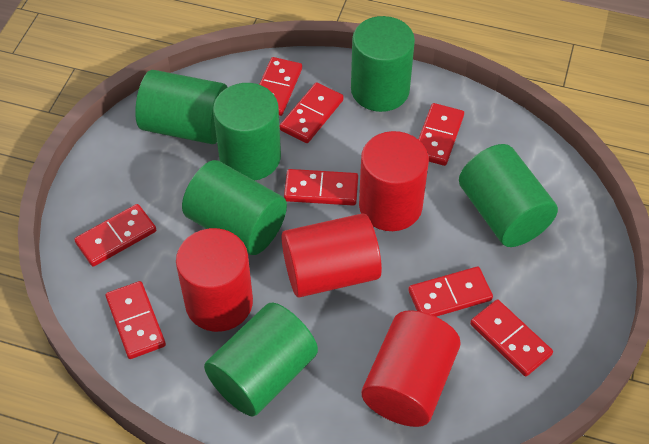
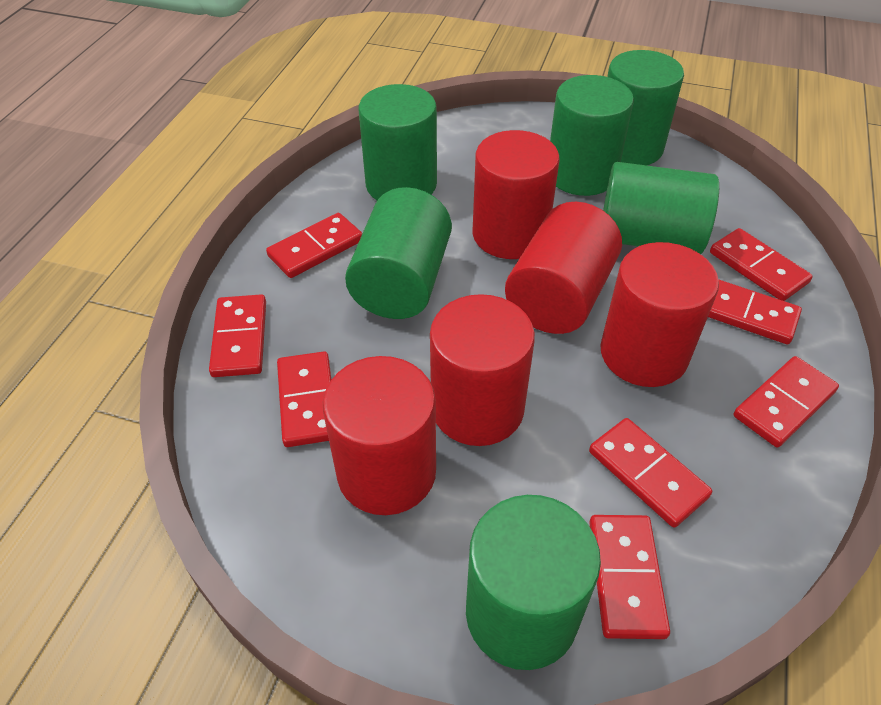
red cylinder: 4 -> 5

